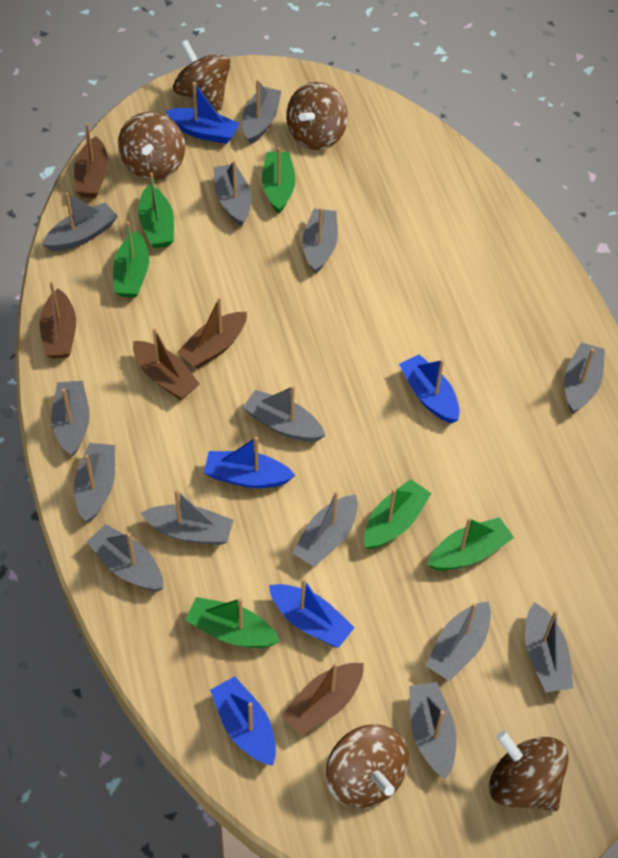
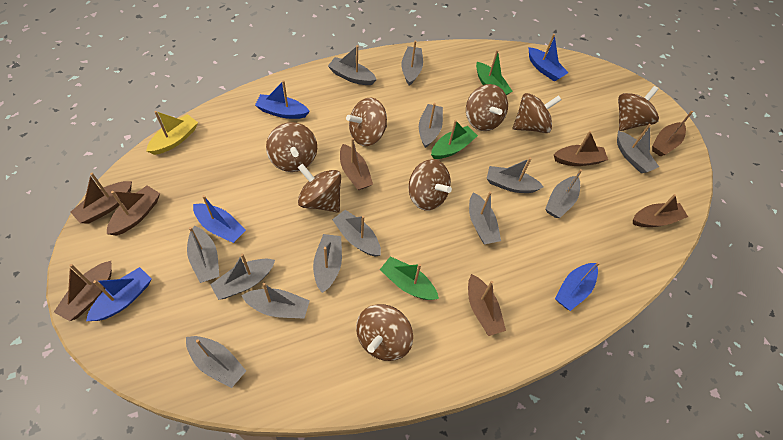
brown boat: 5 -> 8
brown spinning top: 5 -> 8
green boat: 6 -> 3
grey boat: 14 -> 13
yellow boat: 0 -> 1

